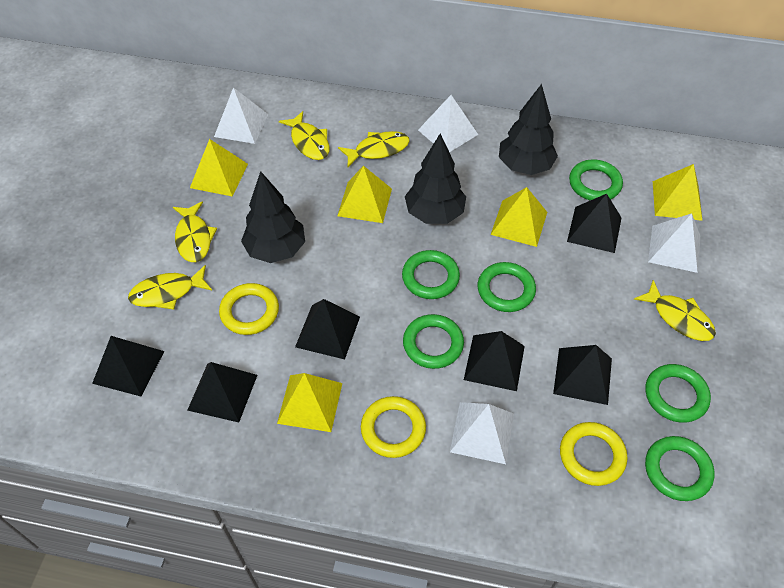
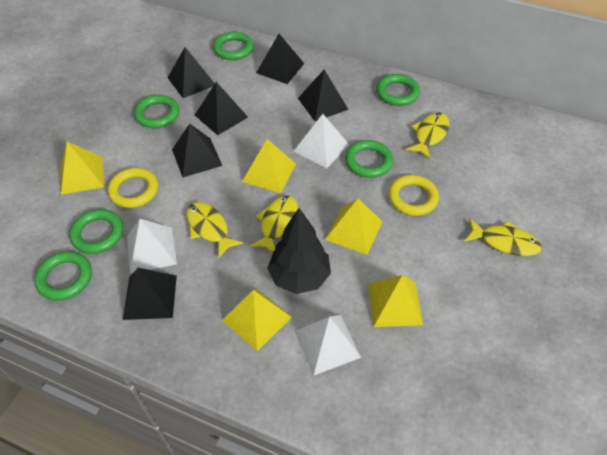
black tree: 3 -> 1
white pyramid: 4 -> 3
yellow fish: 5 -> 4
yellow ring: 3 -> 2

